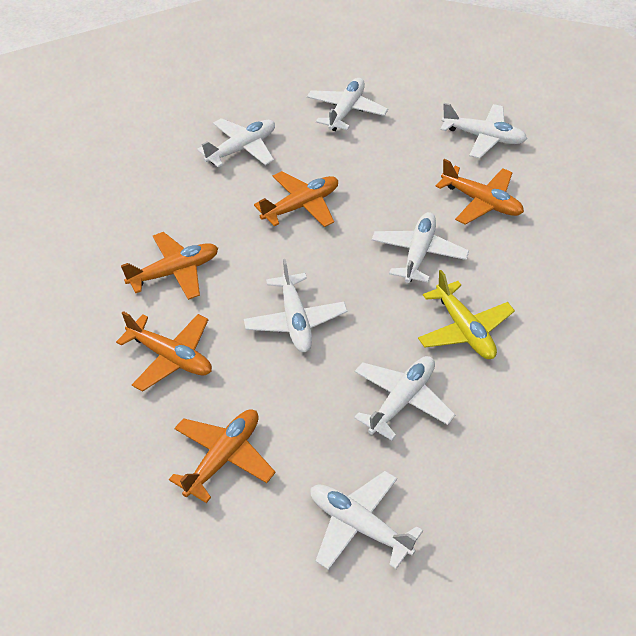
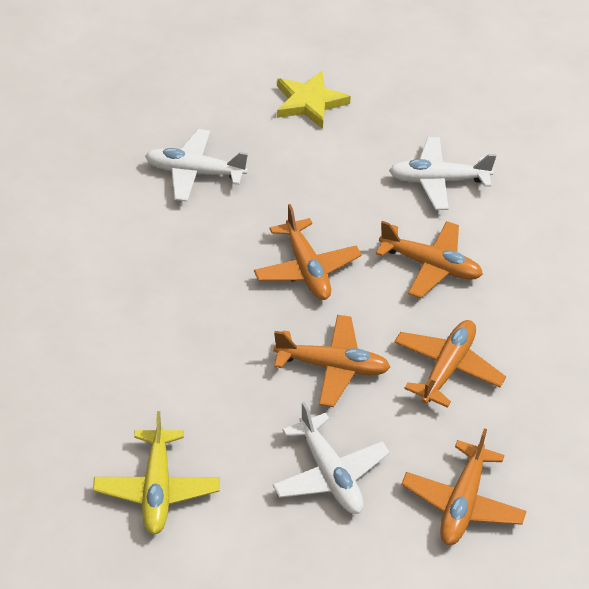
white plane: 7 -> 3
yellow star: 0 -> 1

